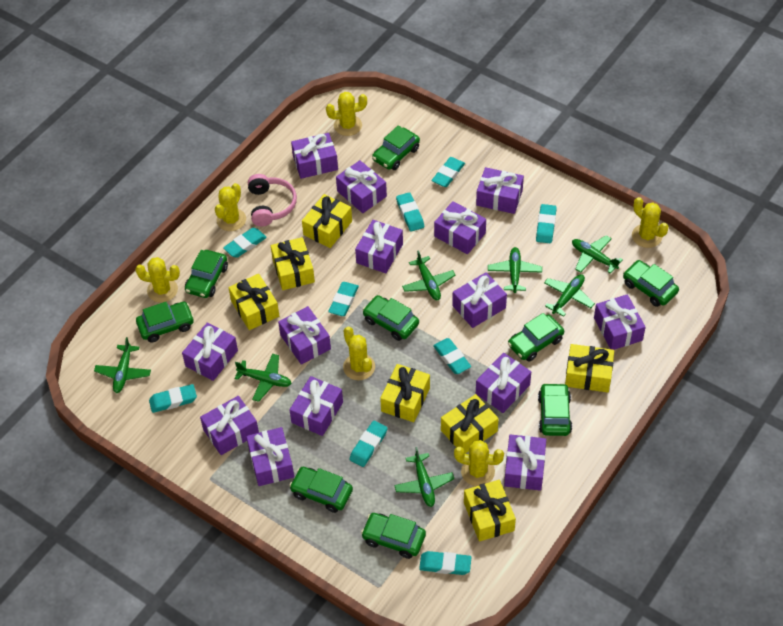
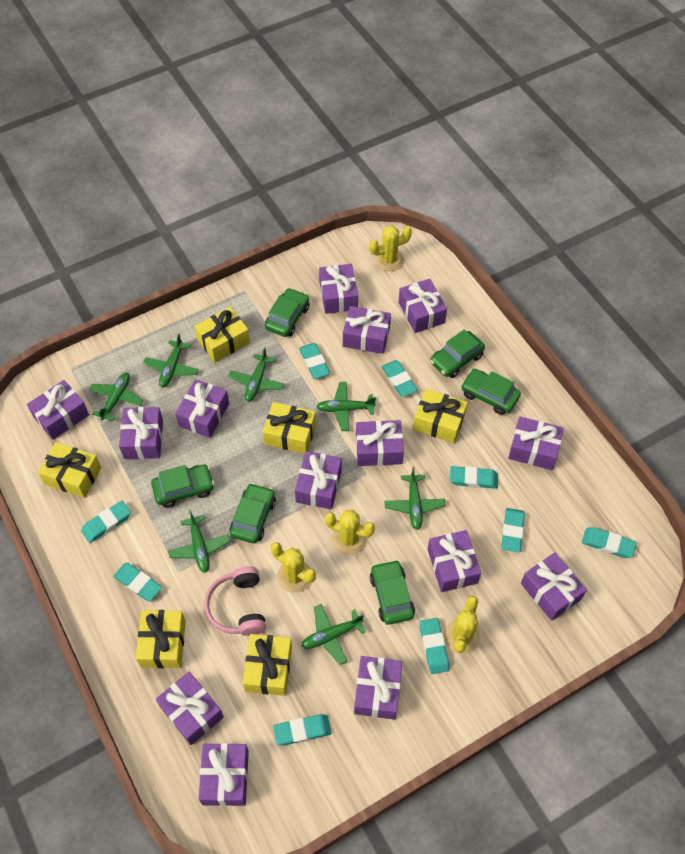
green car: 9 -> 6
yellow cactus: 6 -> 4
yellow gift: 7 -> 6

